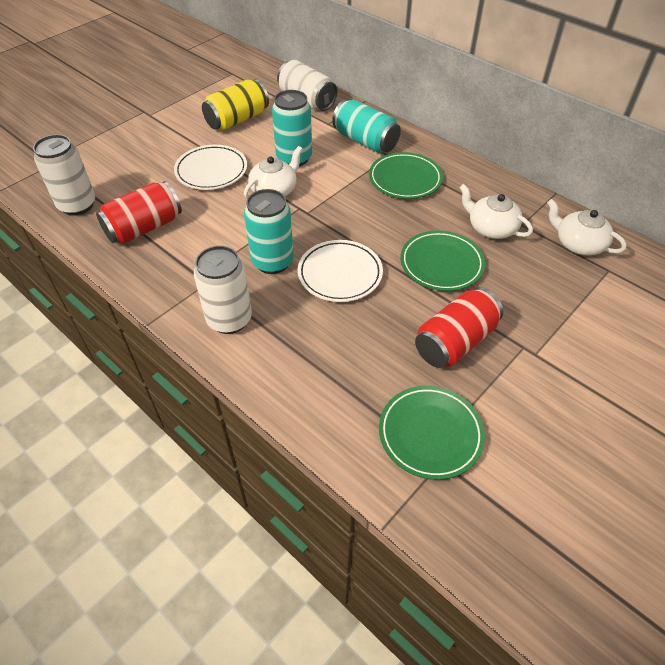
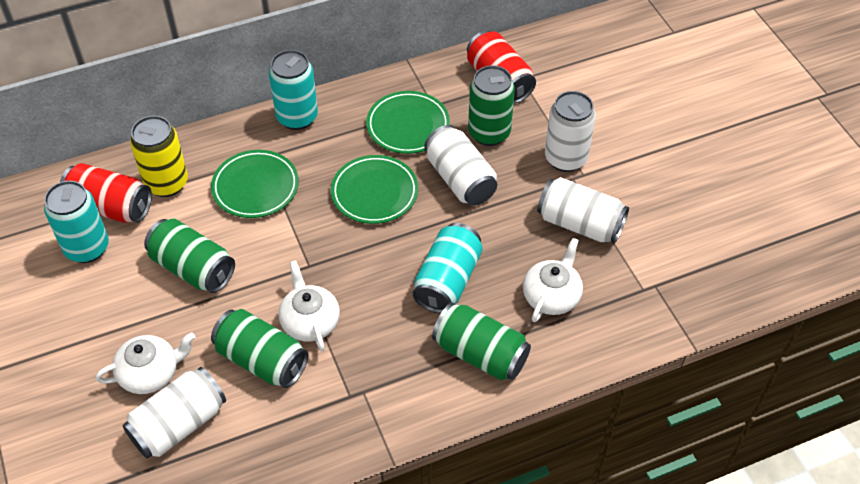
green can: 0 -> 4
white can: 3 -> 4
white plate: 2 -> 0

